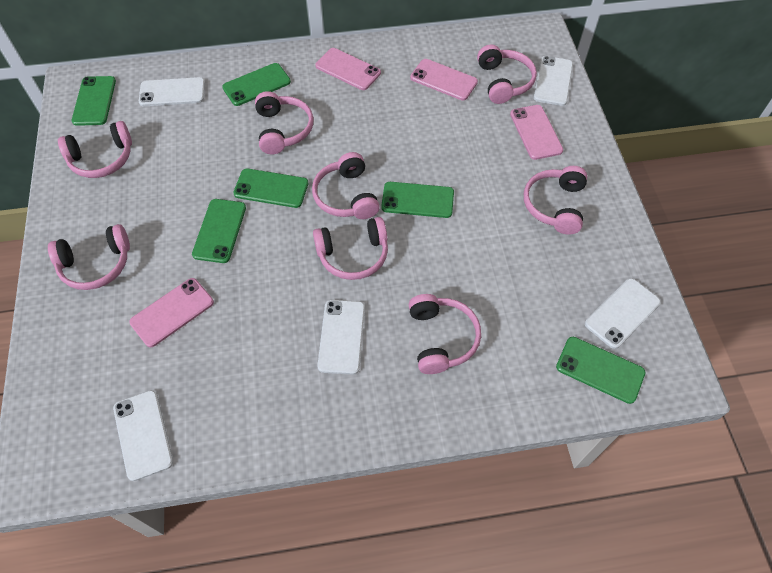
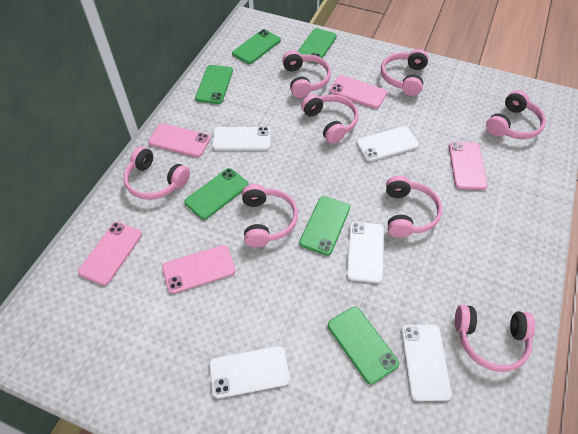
pink phone: 4 -> 5

